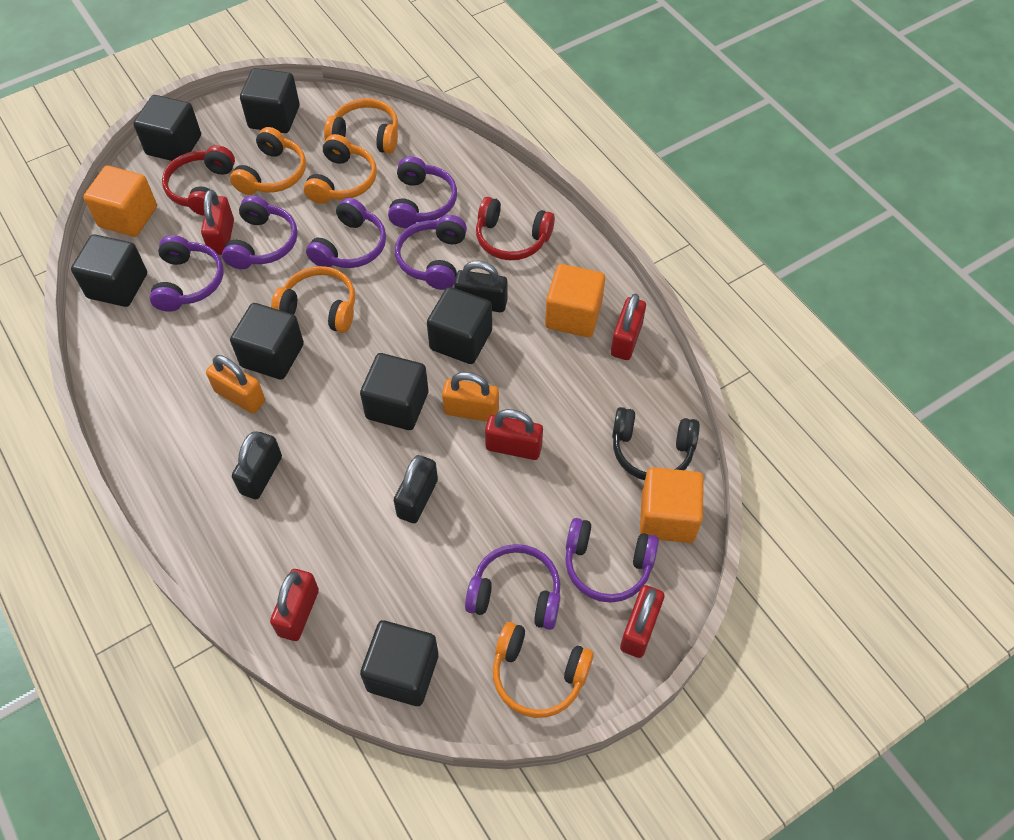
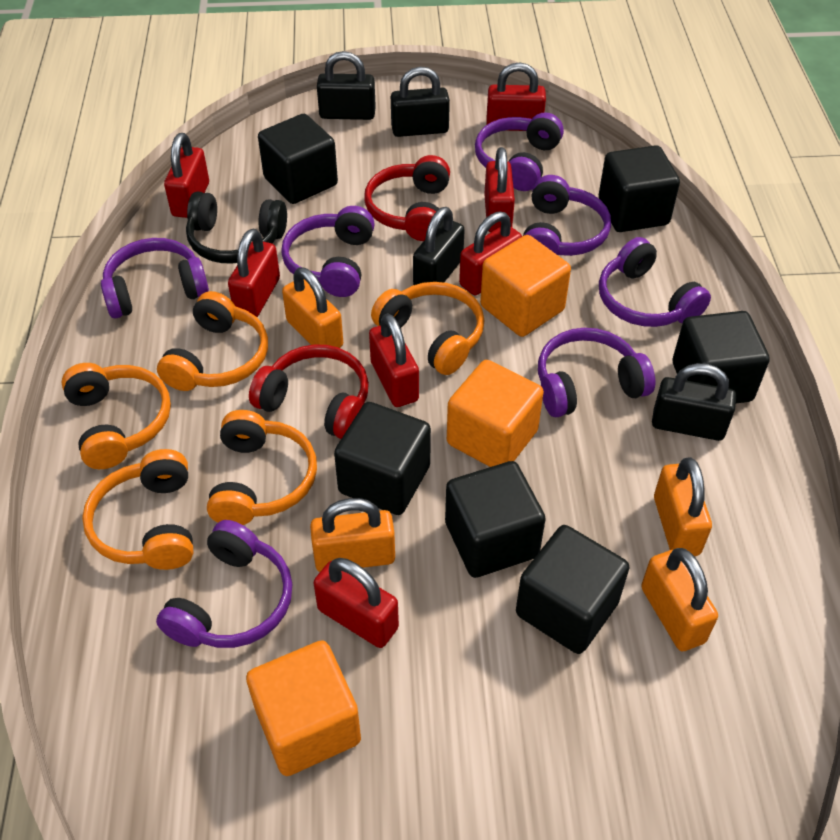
black cube: 7 -> 6
black padlock: 3 -> 4
orange padlock: 2 -> 4
red padlock: 5 -> 7

